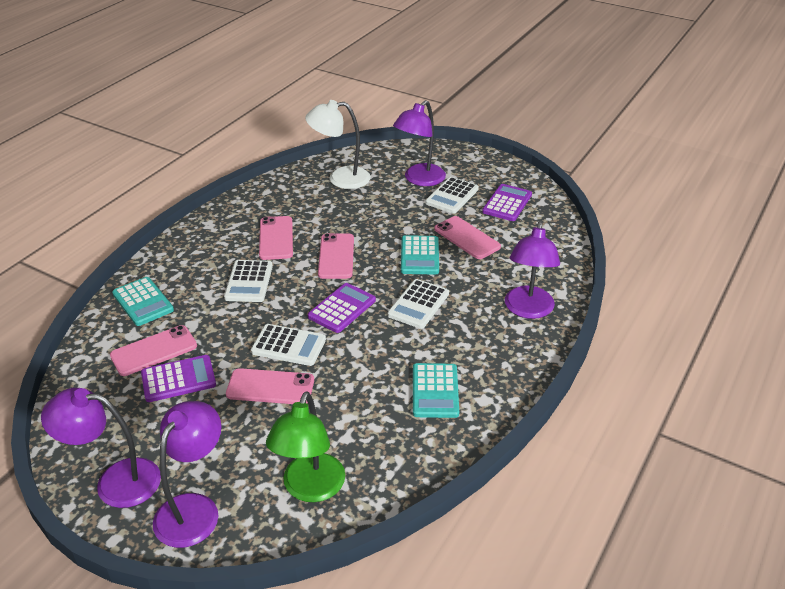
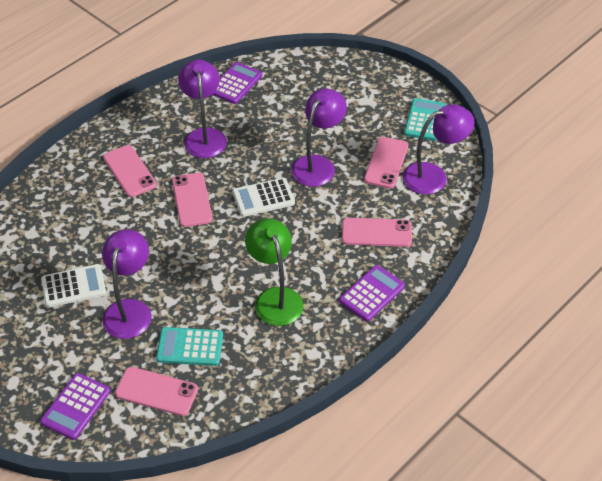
turquoise calculator: 3 -> 2
white calculator: 4 -> 2
white lamp: 1 -> 0

